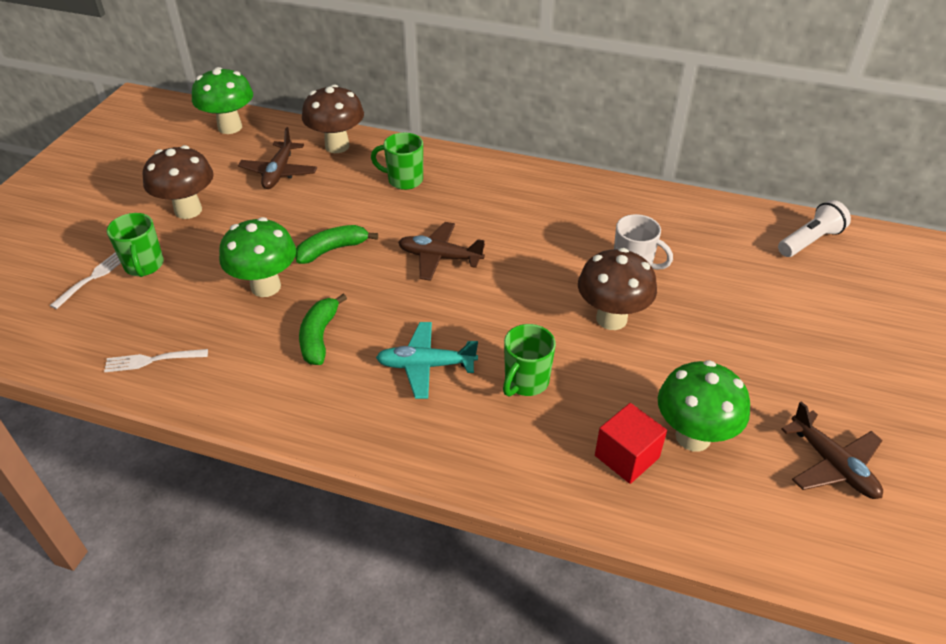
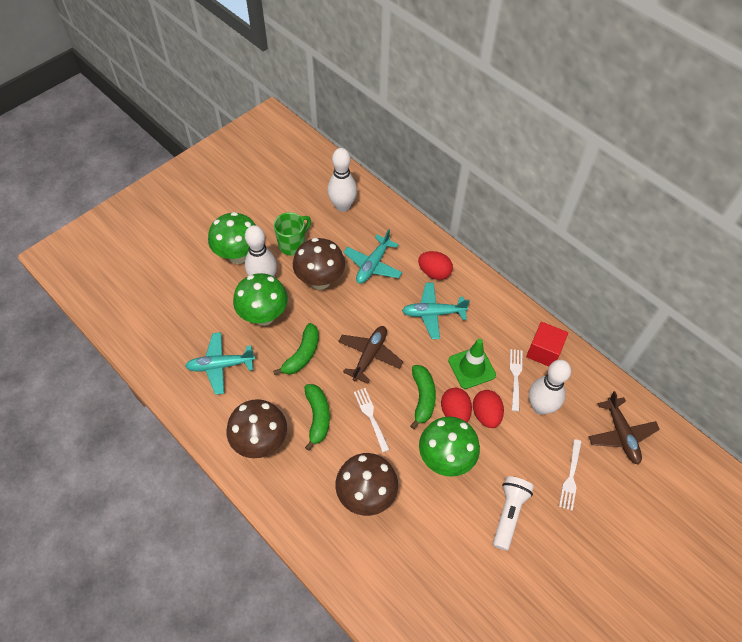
brown plane: 3 -> 2
green banana: 2 -> 3
green mug: 3 -> 1
green traffic cone: 0 -> 1
red egg: 0 -> 3
turquoise plane: 1 -> 3
white bowling pin: 0 -> 3
white fork: 2 -> 3
white mug: 1 -> 0

